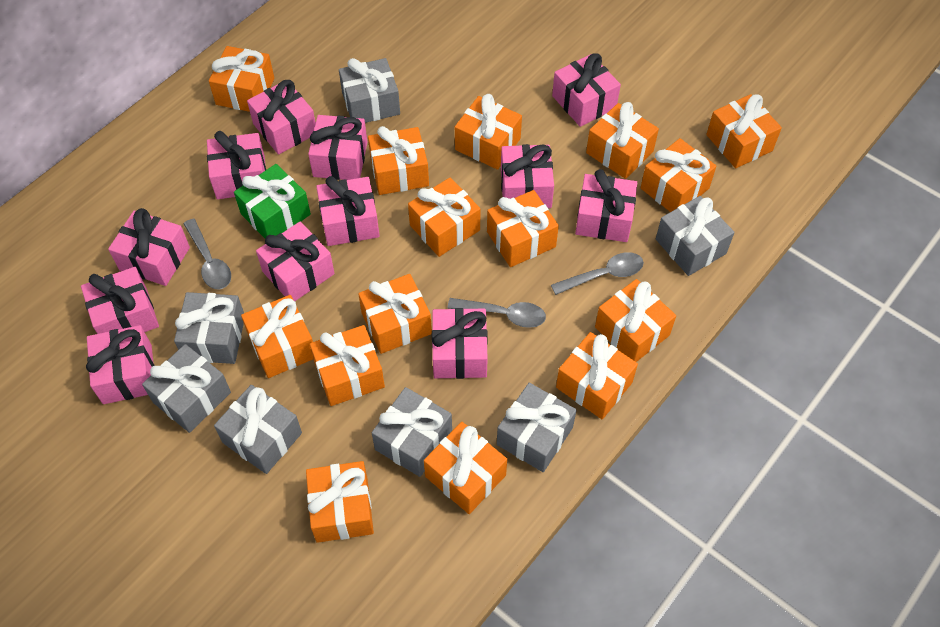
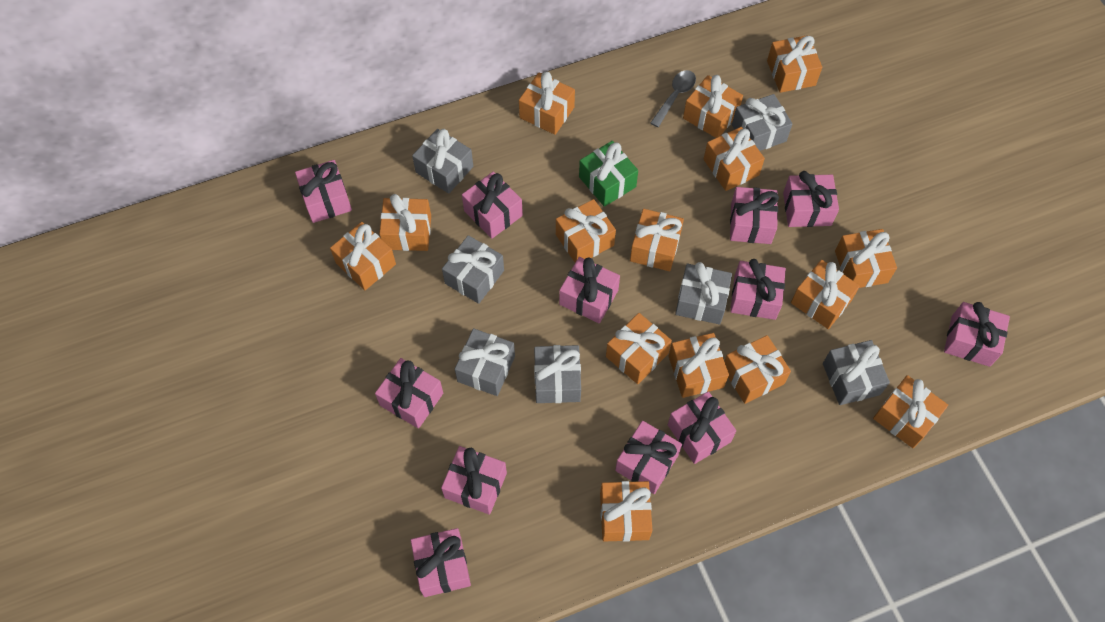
grey spoon: 3 -> 1

